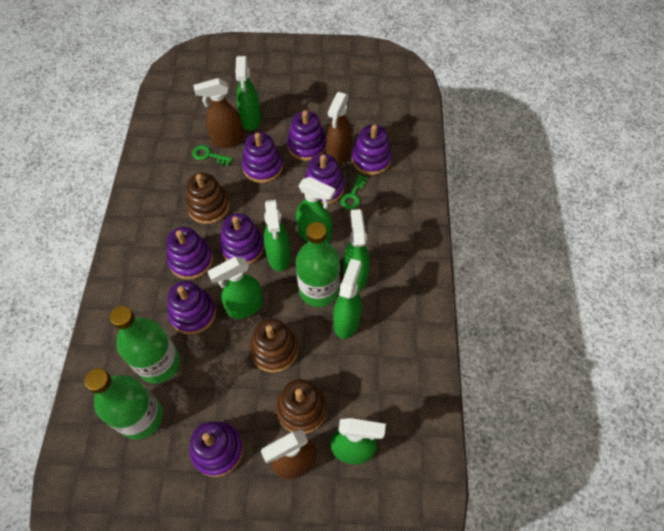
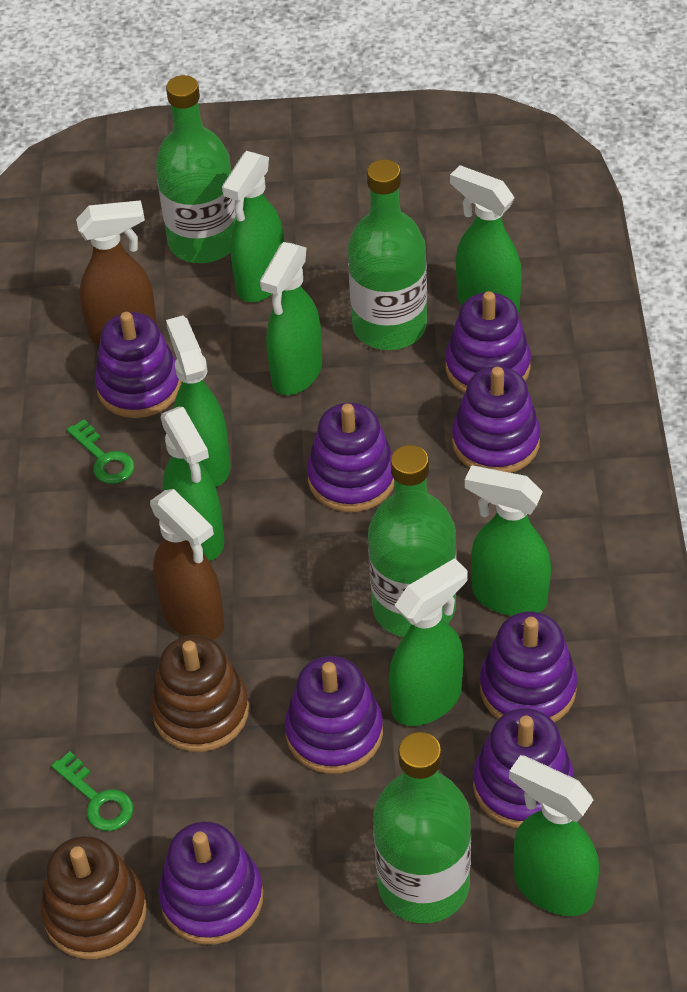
brown spray bottle: 3 -> 2
brown stacking toy: 3 -> 2
green bottle: 3 -> 4
green spray bottle: 7 -> 8

